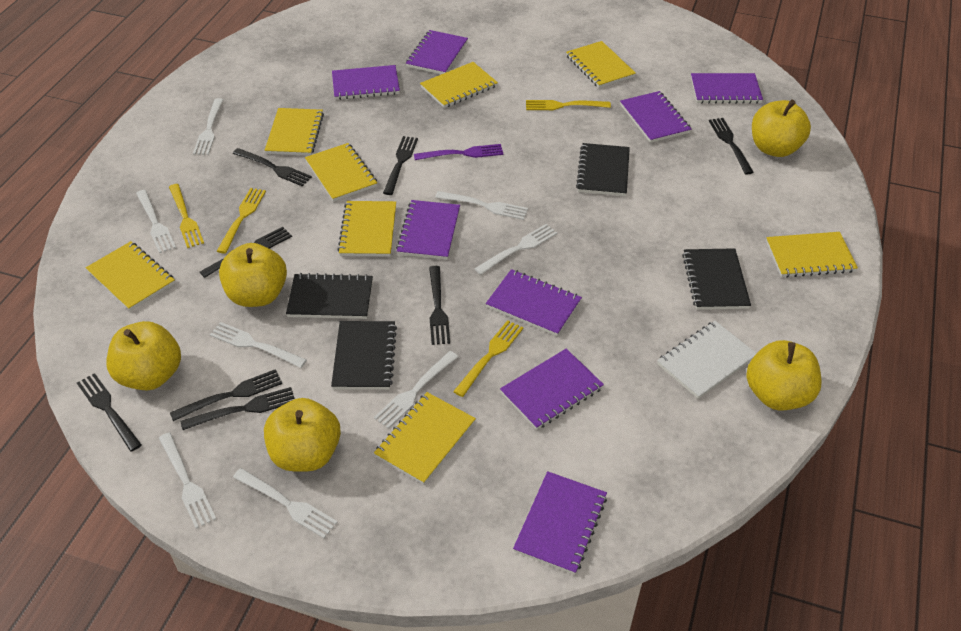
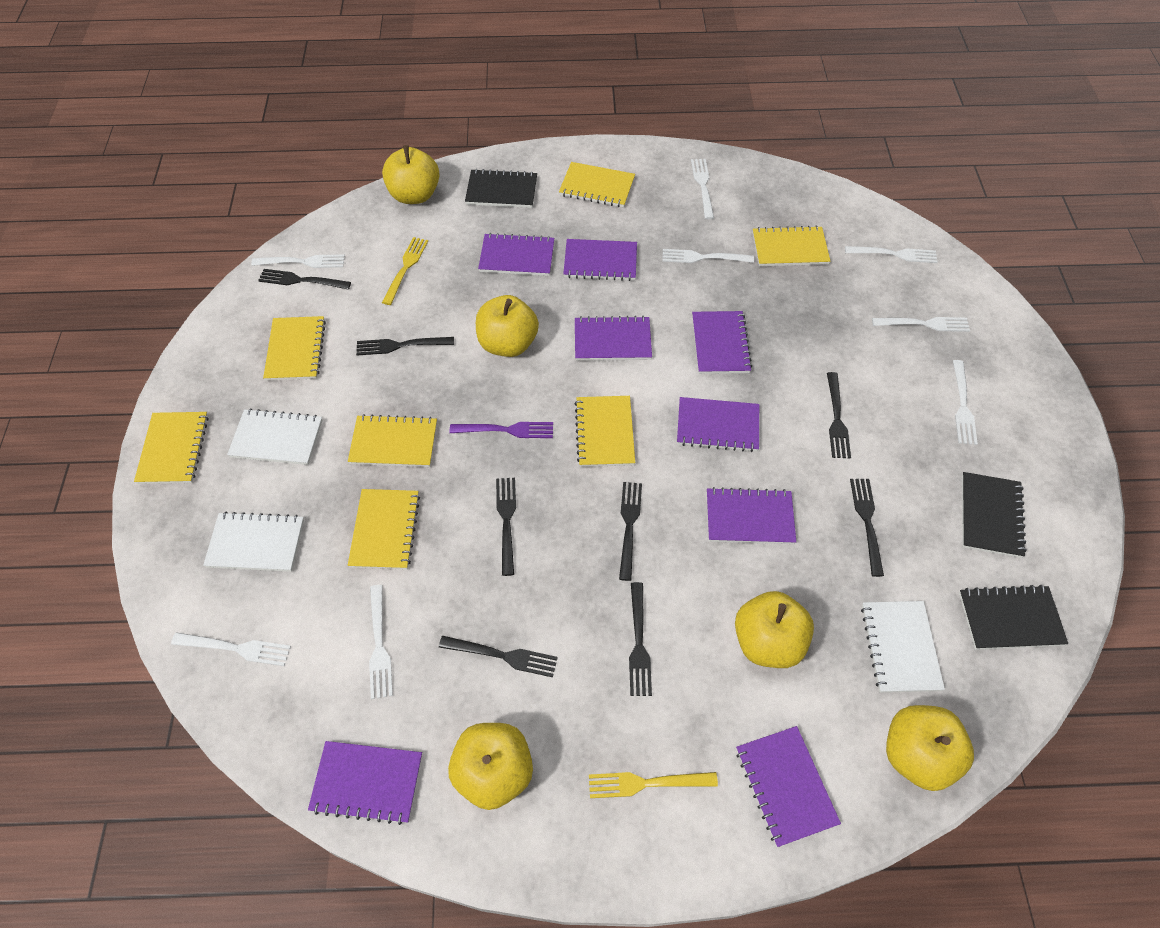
black notebook: 4 -> 3
white notebook: 1 -> 3
yellow fork: 4 -> 2
yellow notebook: 8 -> 7

